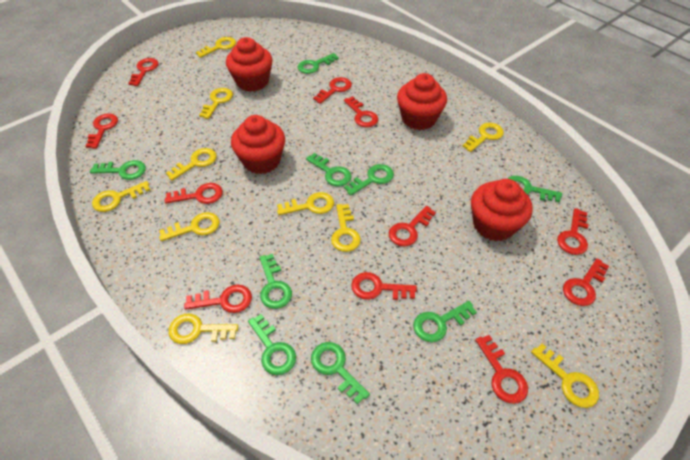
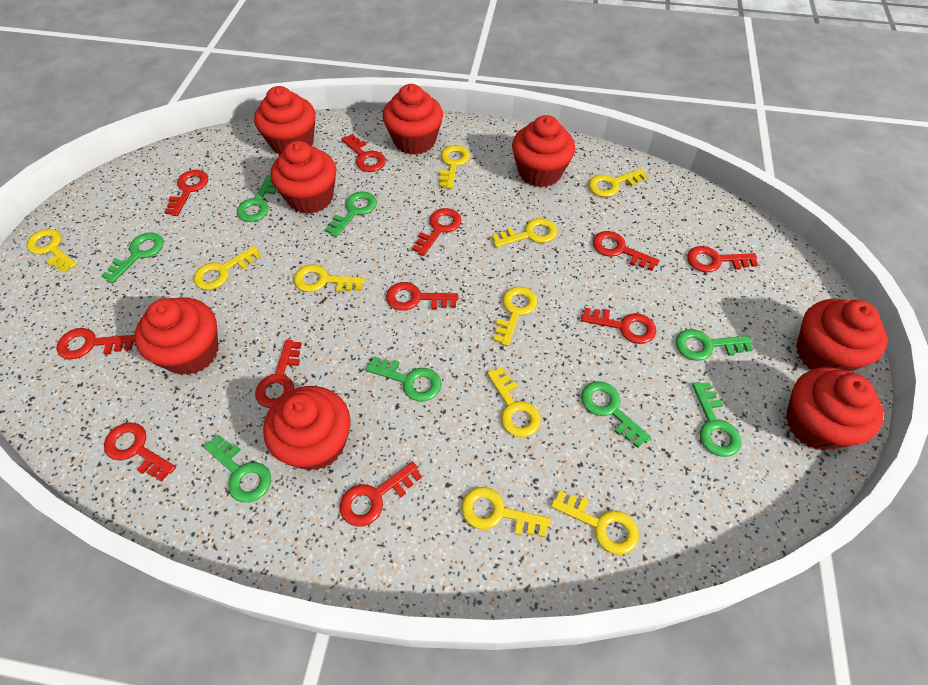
green key: 9 -> 8
red cupcake: 4 -> 8

